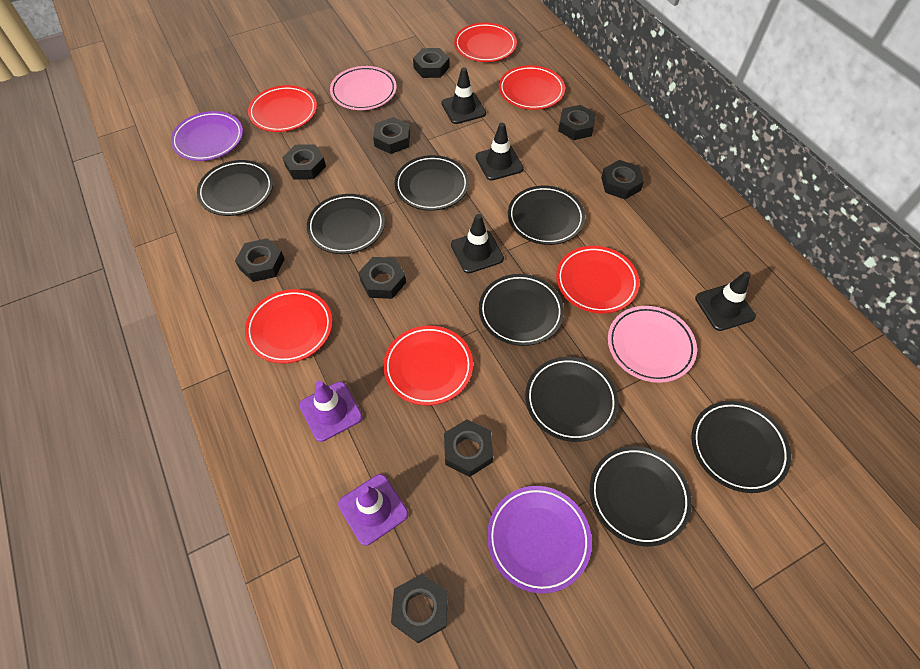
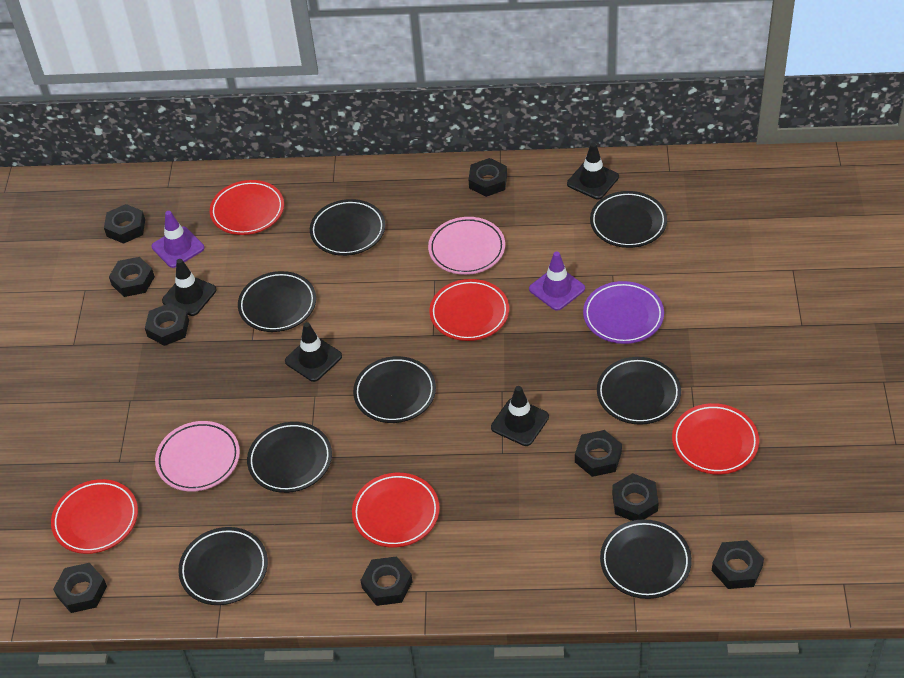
purple plate: 2 -> 1
red plate: 6 -> 5

